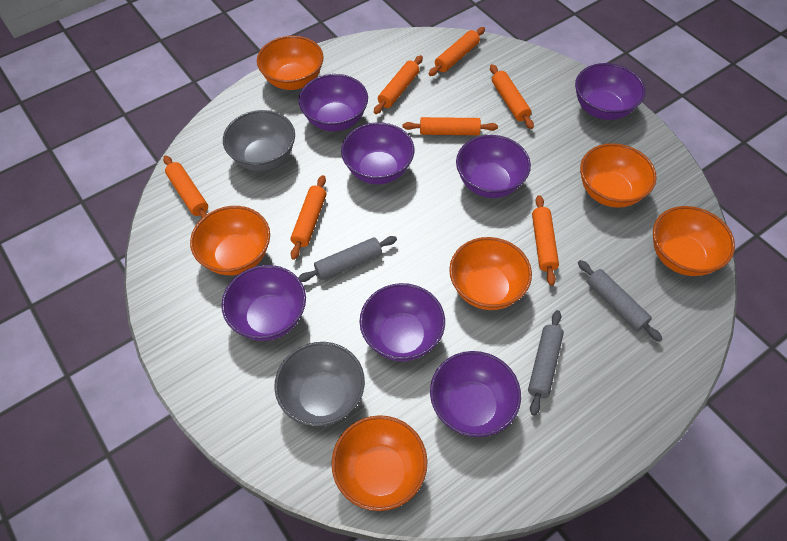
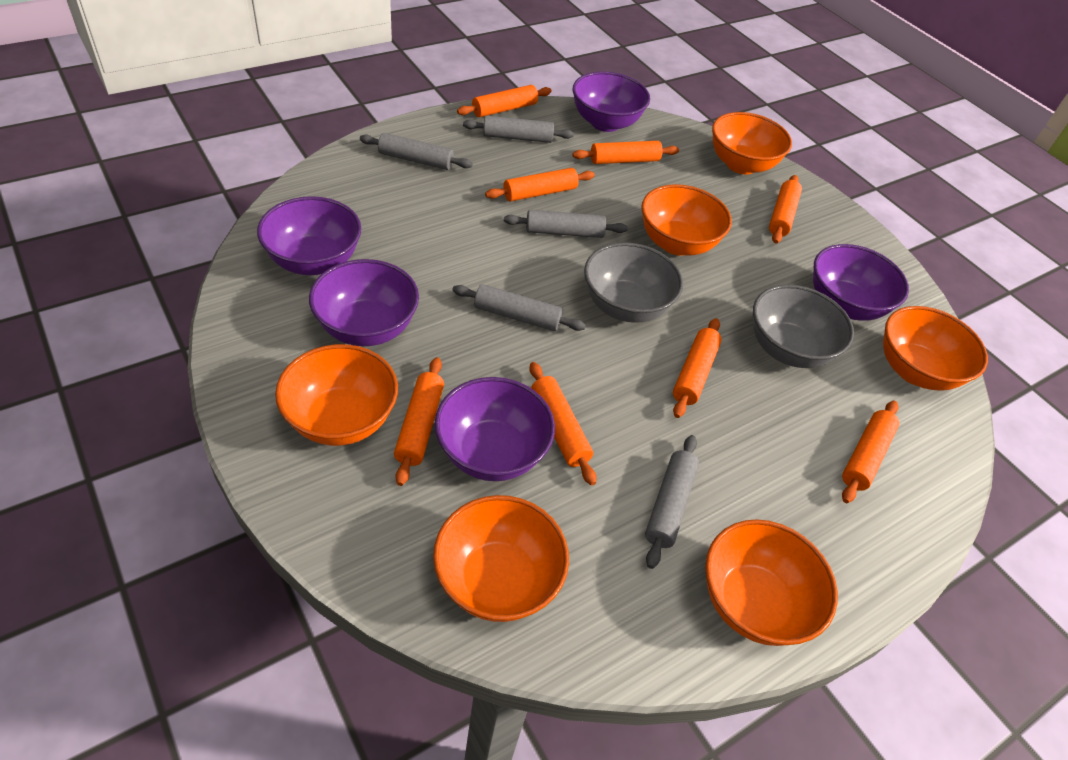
grey rolling pin: 3 -> 5
orange rolling pin: 7 -> 8
purple bowl: 7 -> 5

